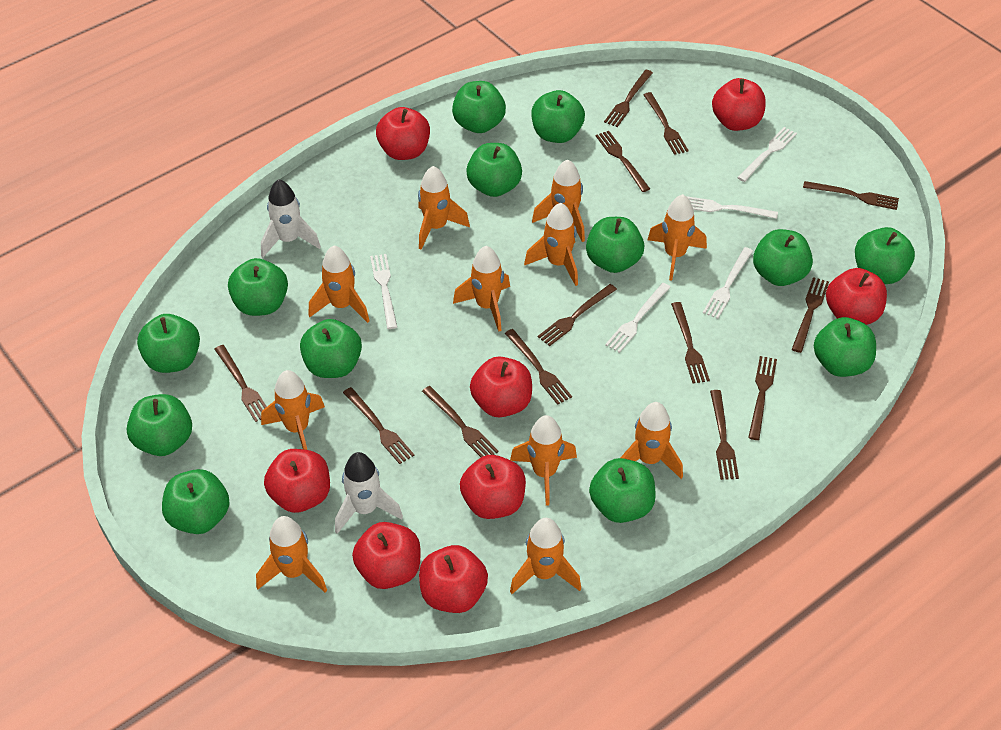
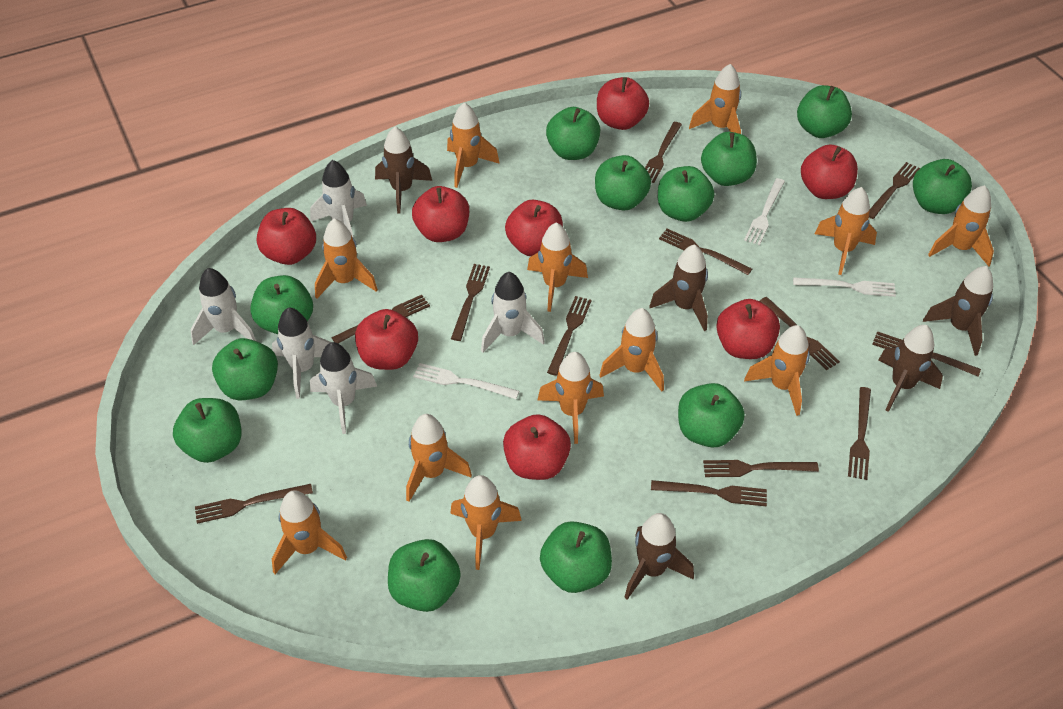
brown fork: 13 -> 12
brown rocket: 0 -> 5
green apple: 13 -> 12
orange rocket: 11 -> 12
white fork: 5 -> 3
white rocket: 2 -> 5

